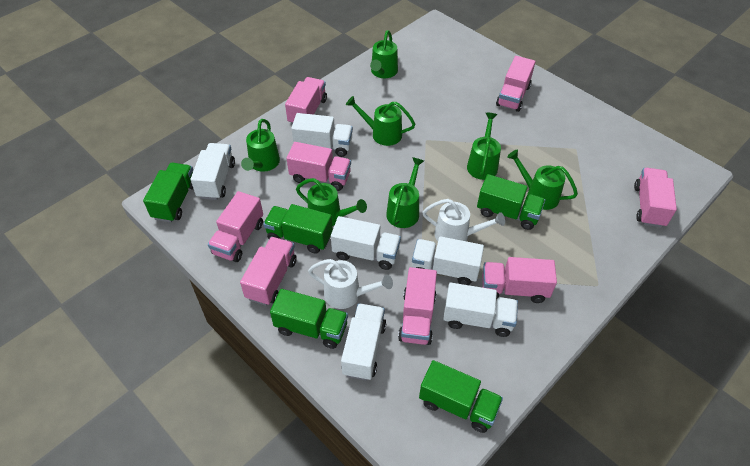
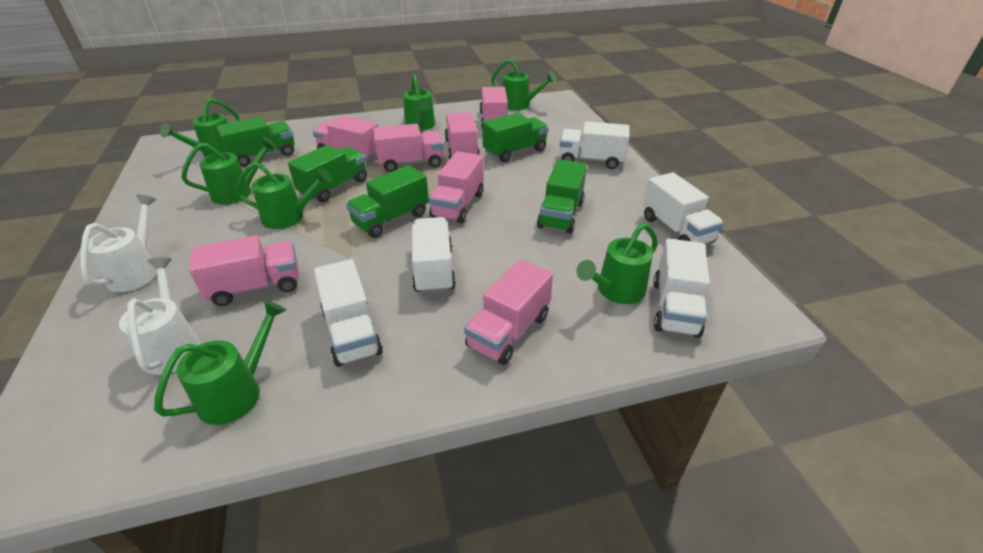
pink truck: 8 -> 7
white truck: 6 -> 5

